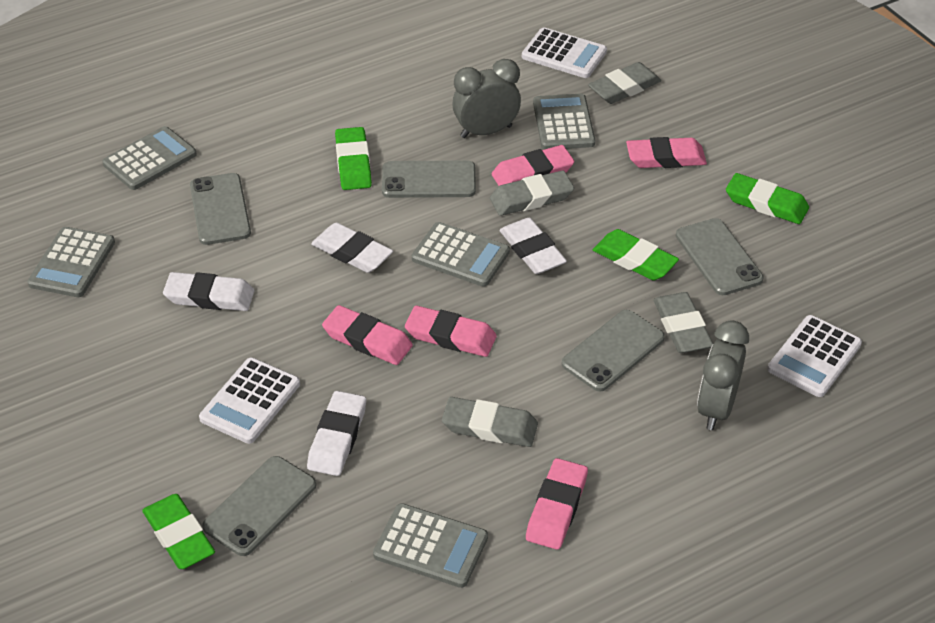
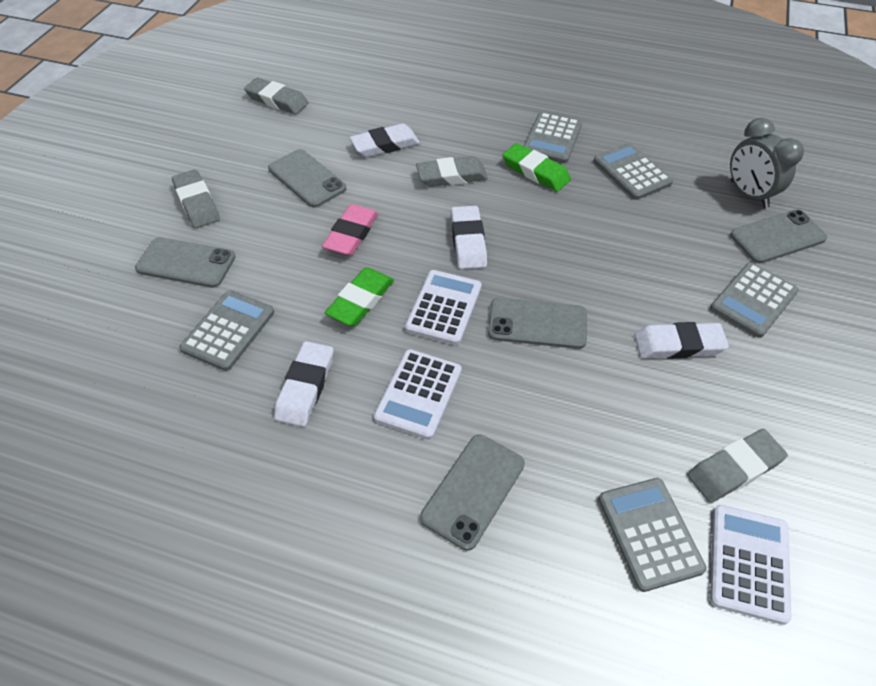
green eraser: 4 -> 2
grey clock: 2 -> 1
pink eraser: 5 -> 1

